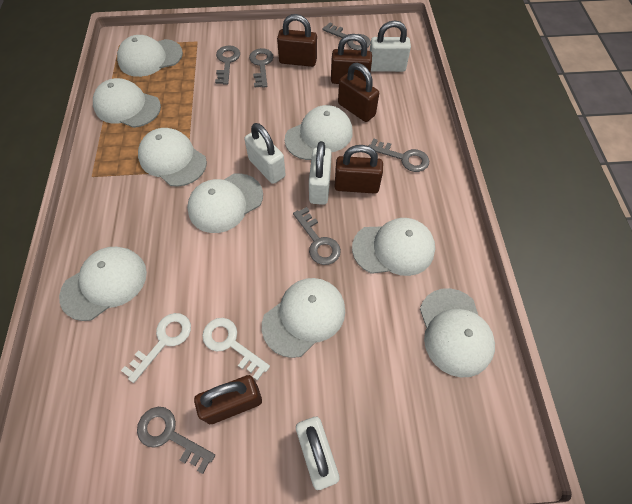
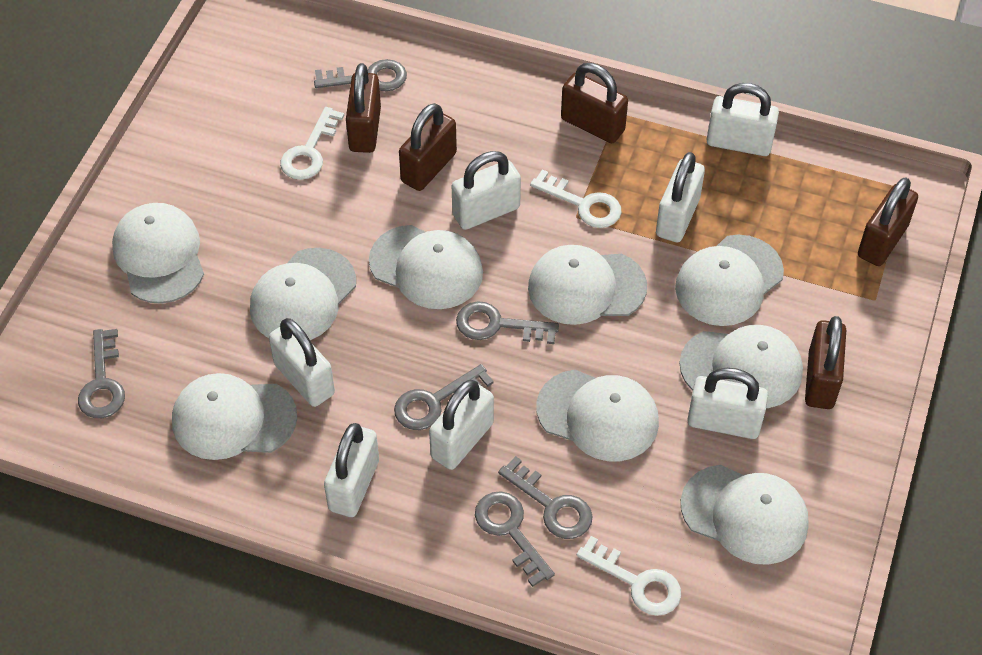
white key: 2 -> 3
white padlock: 4 -> 7

